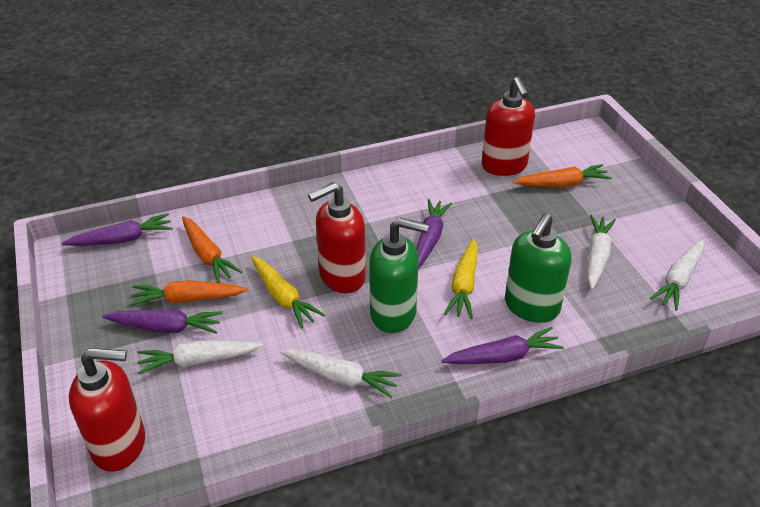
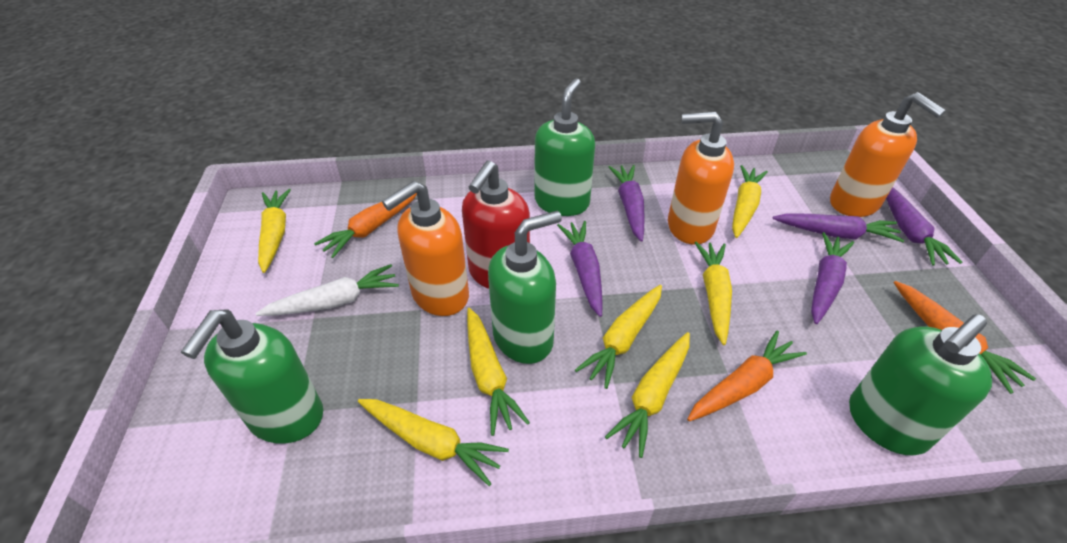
green soap dispenser: 2 -> 4
orange soap dispenser: 0 -> 3
purple carrot: 4 -> 5
red soap dispenser: 3 -> 1
white carrot: 4 -> 1
yellow carrot: 2 -> 7

